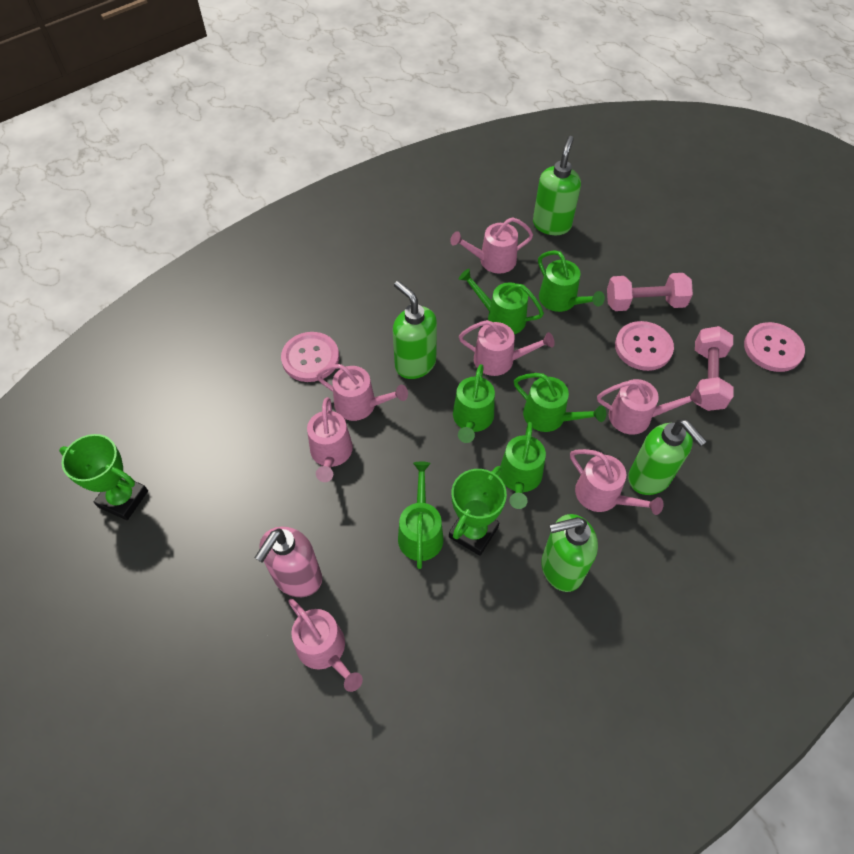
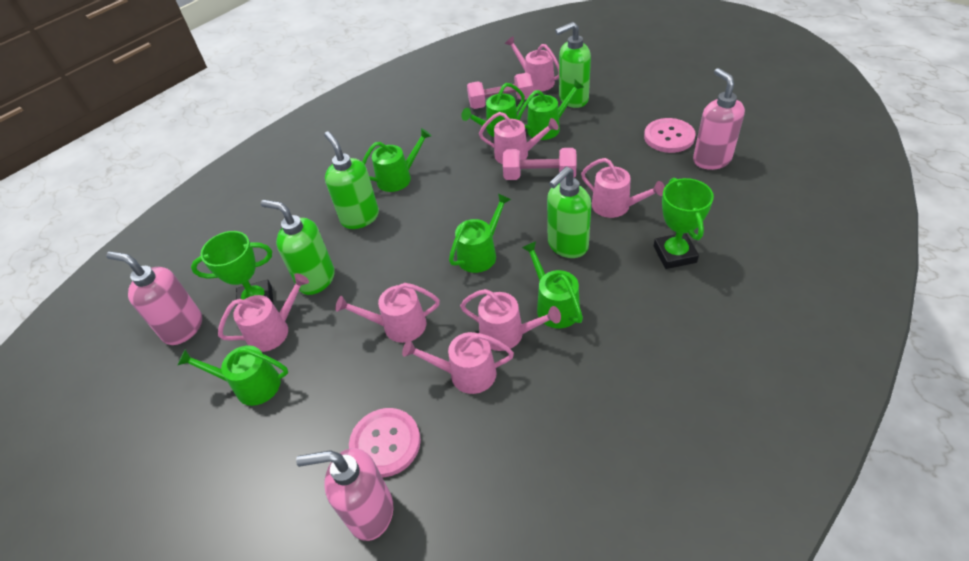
pink button: 3 -> 2
pink soap dispenser: 1 -> 3

